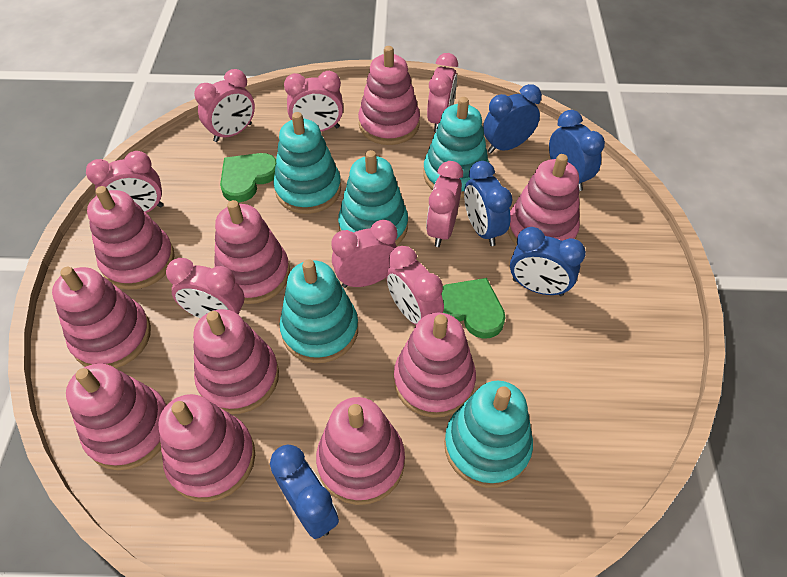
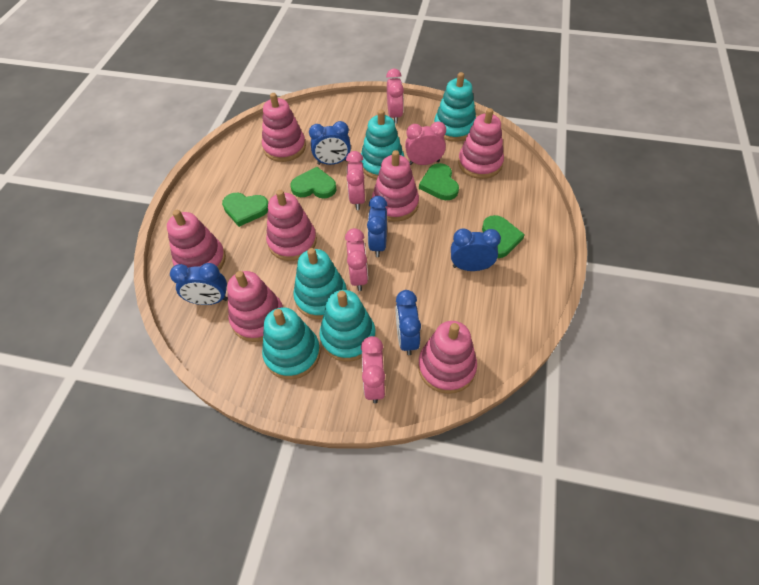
green heart: 2 -> 4
pink clock: 8 -> 5
pink stacking toy: 10 -> 7

